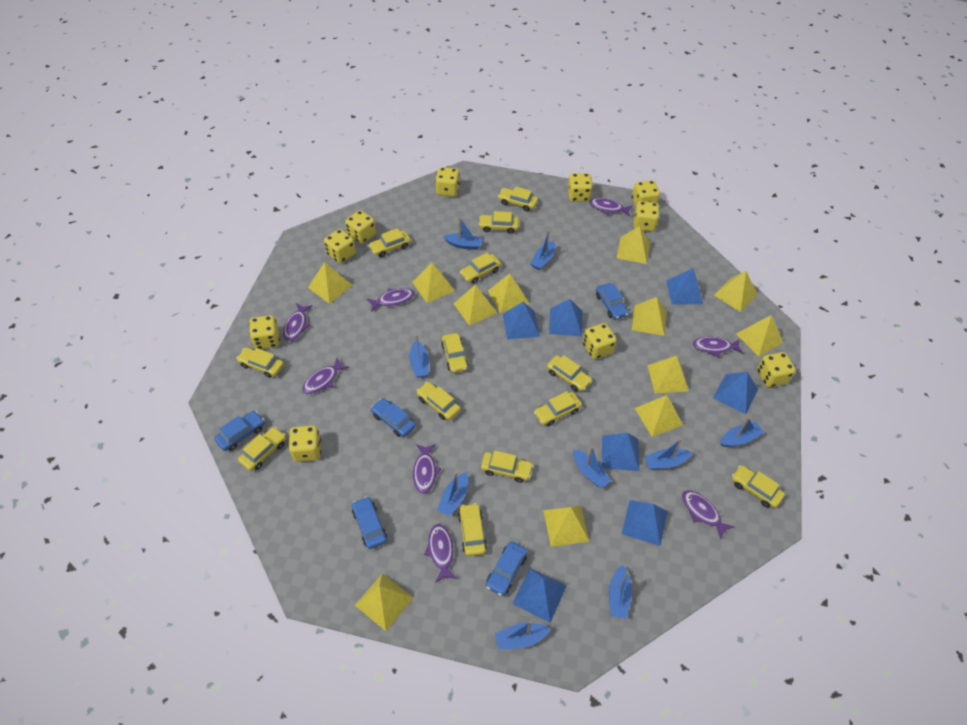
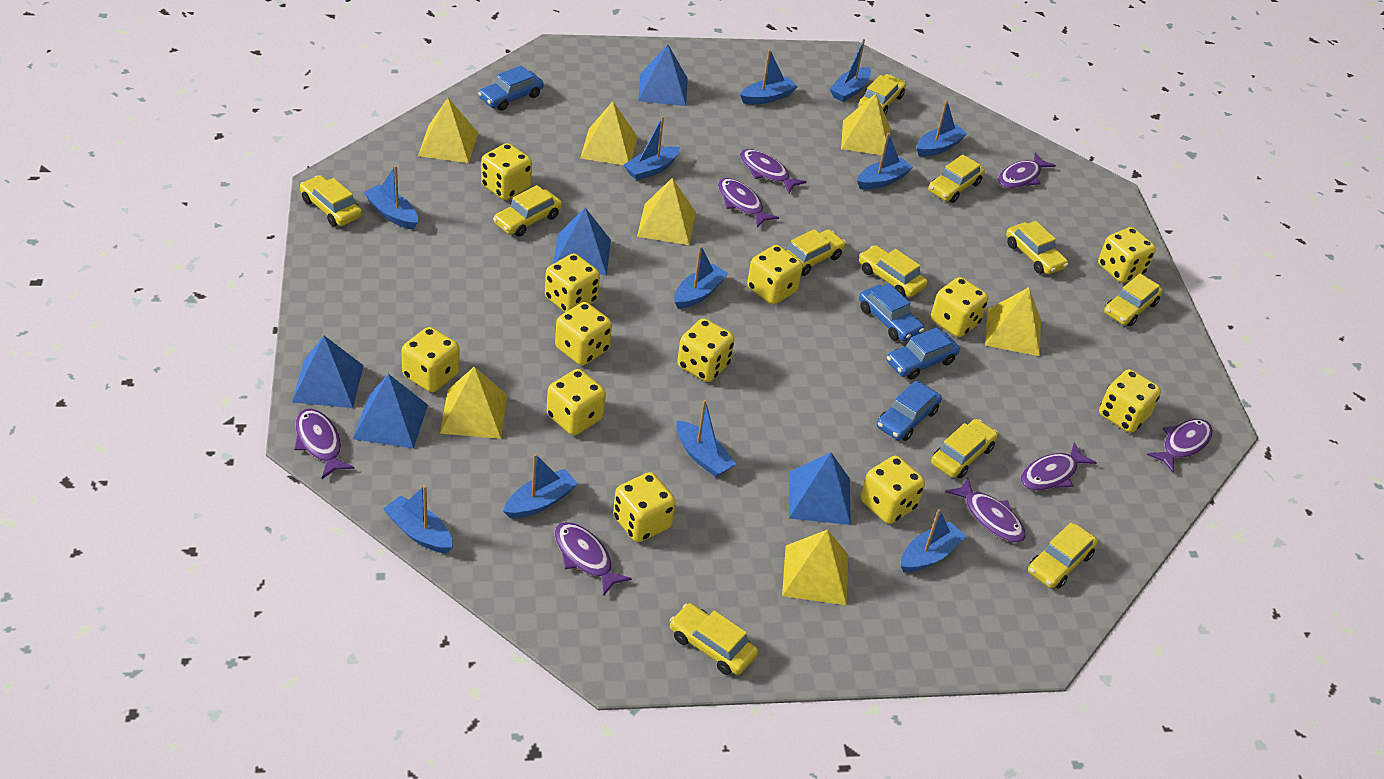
blue boat: 9 -> 11
blue car: 5 -> 4
blue pyramid: 7 -> 5
yellow car: 13 -> 11
yellow dice: 10 -> 12
yellow pyramid: 12 -> 7

